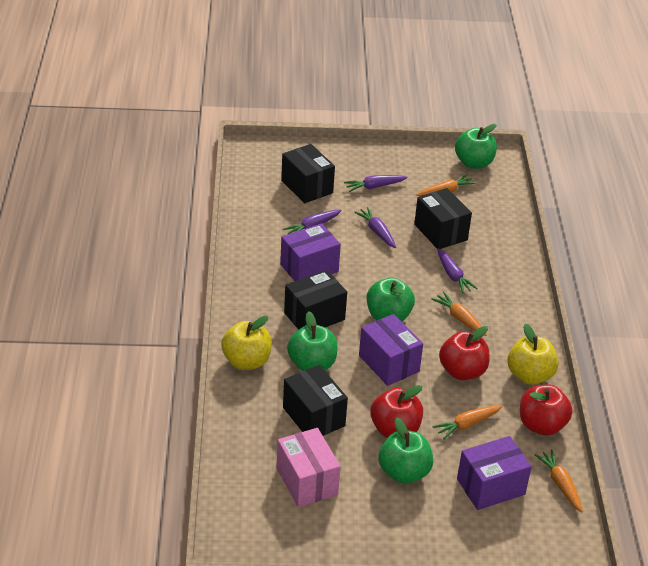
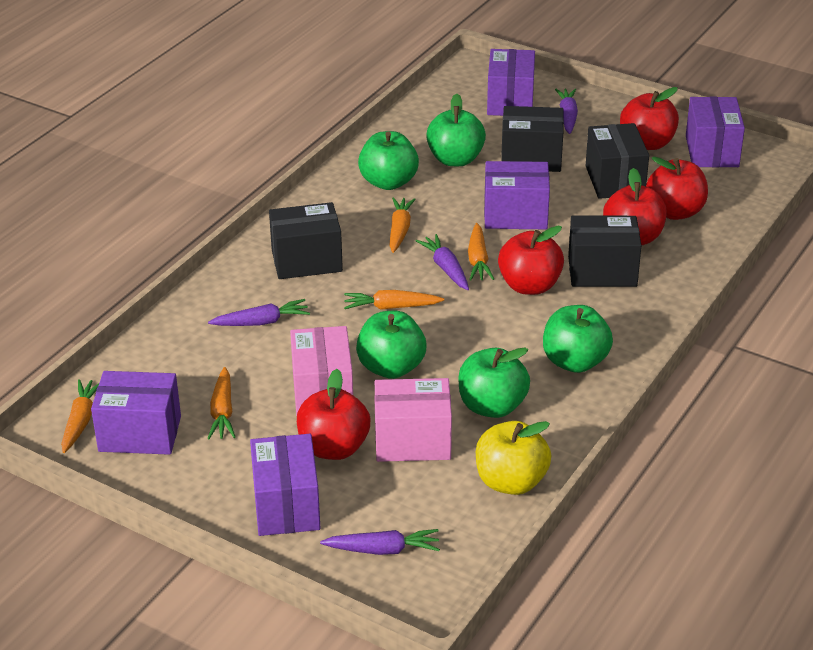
green apple: 4 -> 5
orange carrot: 4 -> 5
pink box: 1 -> 2
purple box: 3 -> 5
red apple: 3 -> 5
yellow apple: 2 -> 1

